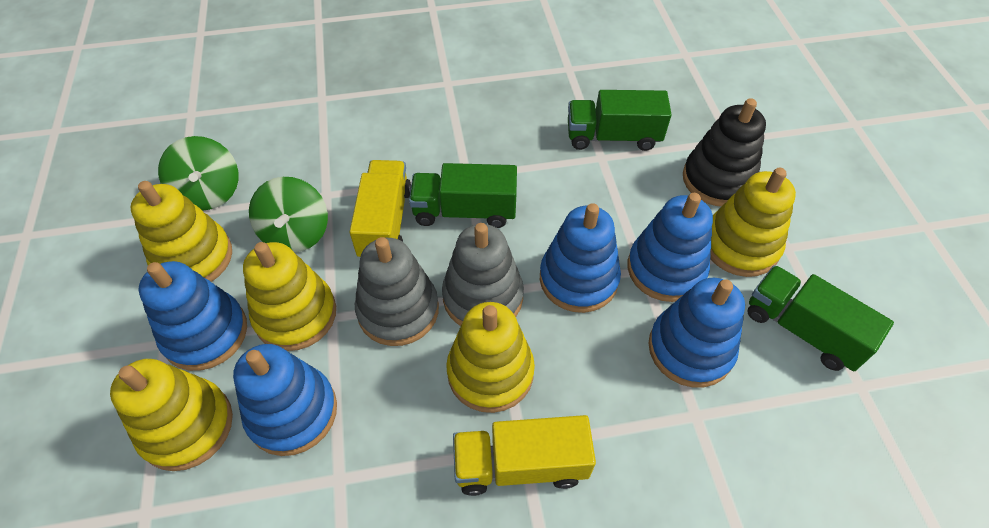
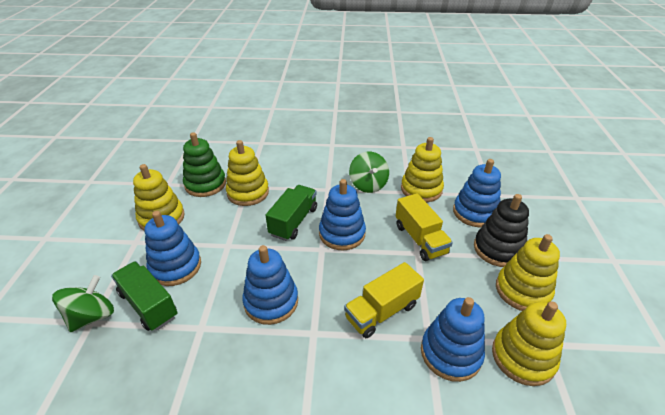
green stacking toy: 0 -> 1
green truck: 3 -> 2
grey stacking toy: 2 -> 0

